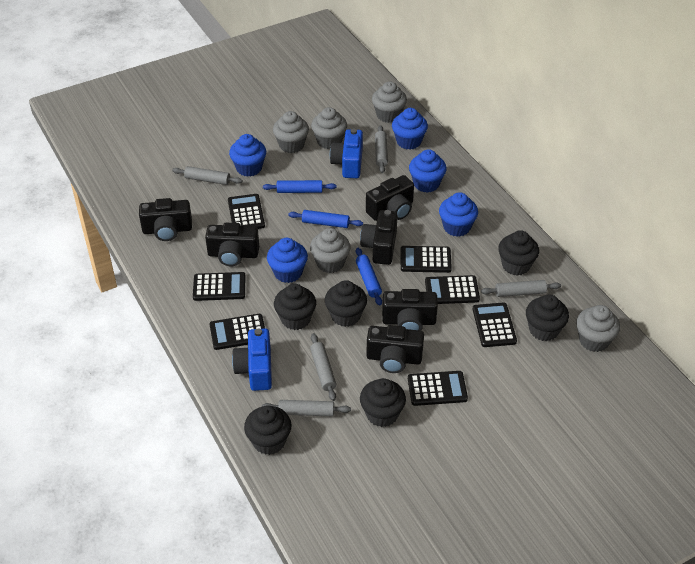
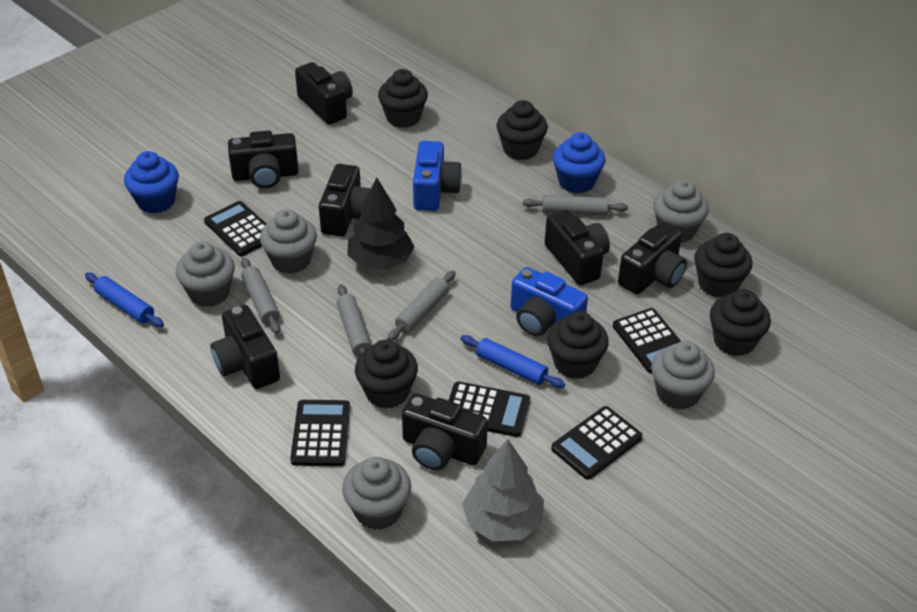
black calculator: 7 -> 5
black camera: 6 -> 7
black tree: 0 -> 1
blue cupcake: 5 -> 2
blue rolling pin: 3 -> 2
grey rolling pin: 5 -> 4
grey tree: 0 -> 1

